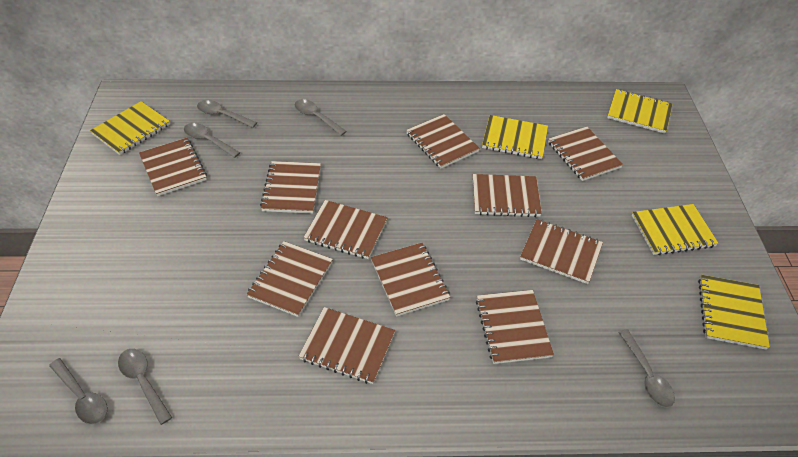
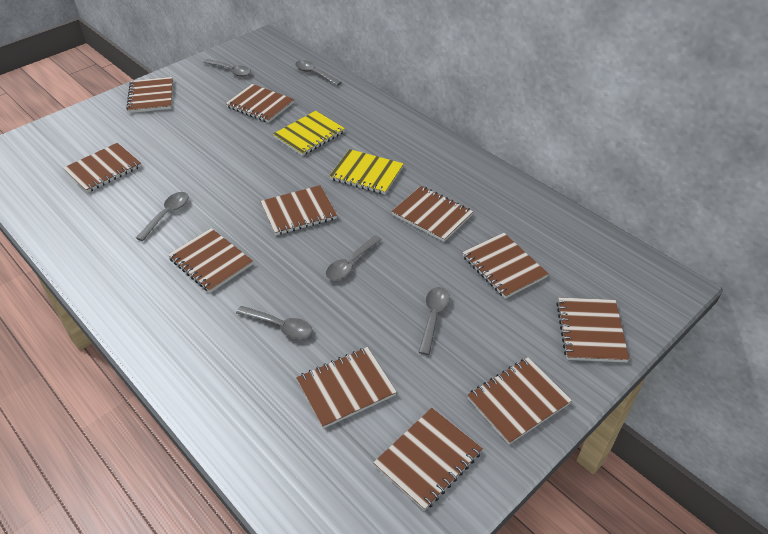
yellow notebook: 5 -> 2

